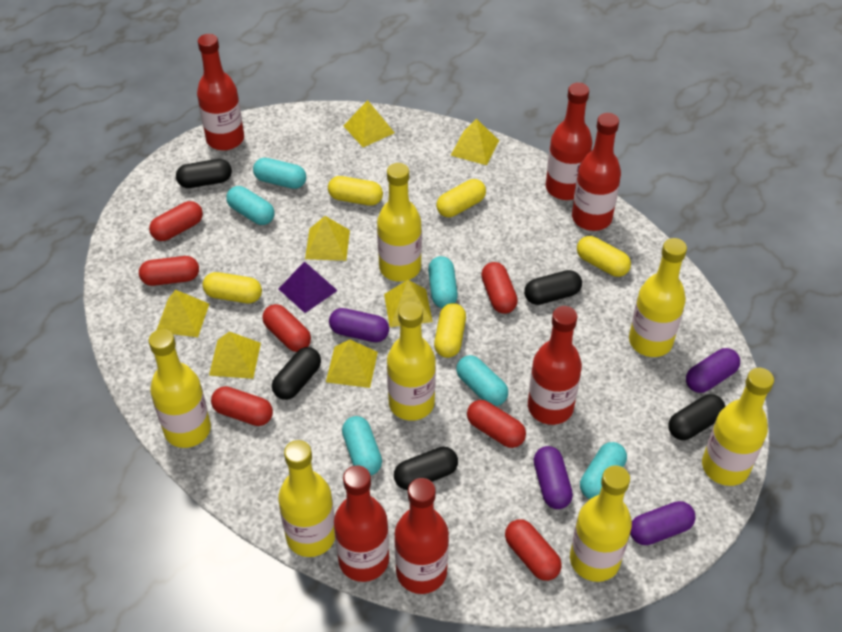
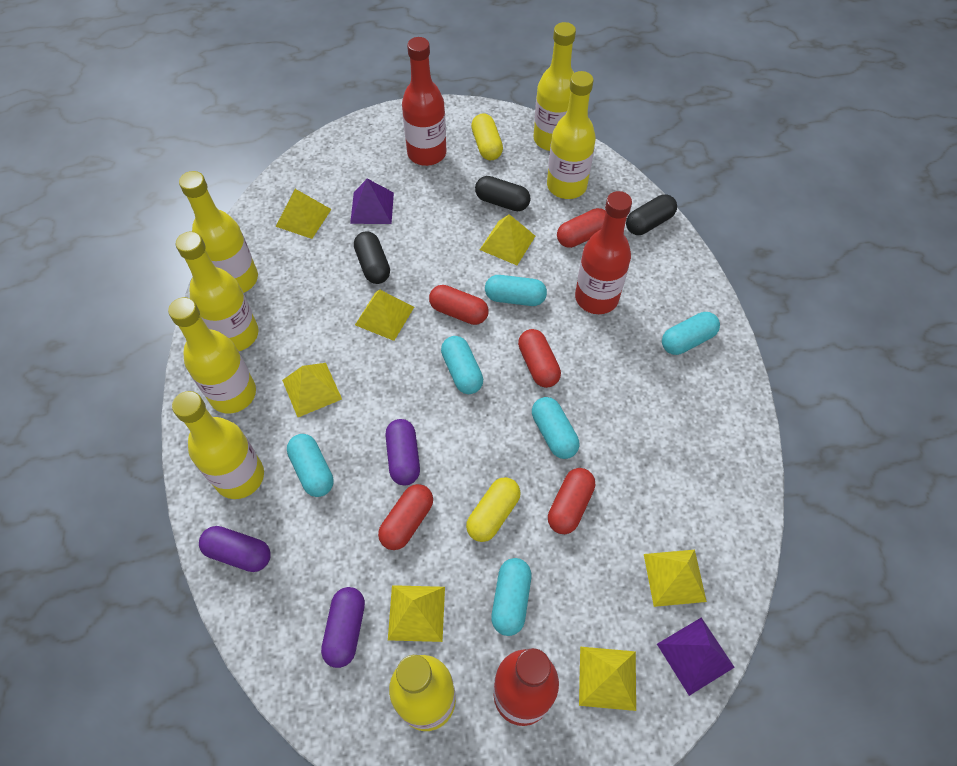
black capsule: 5 -> 3
purple capsule: 4 -> 3
purple pyramid: 1 -> 2
red bottle: 6 -> 3
red capsule: 7 -> 5
yellow capsule: 5 -> 2

